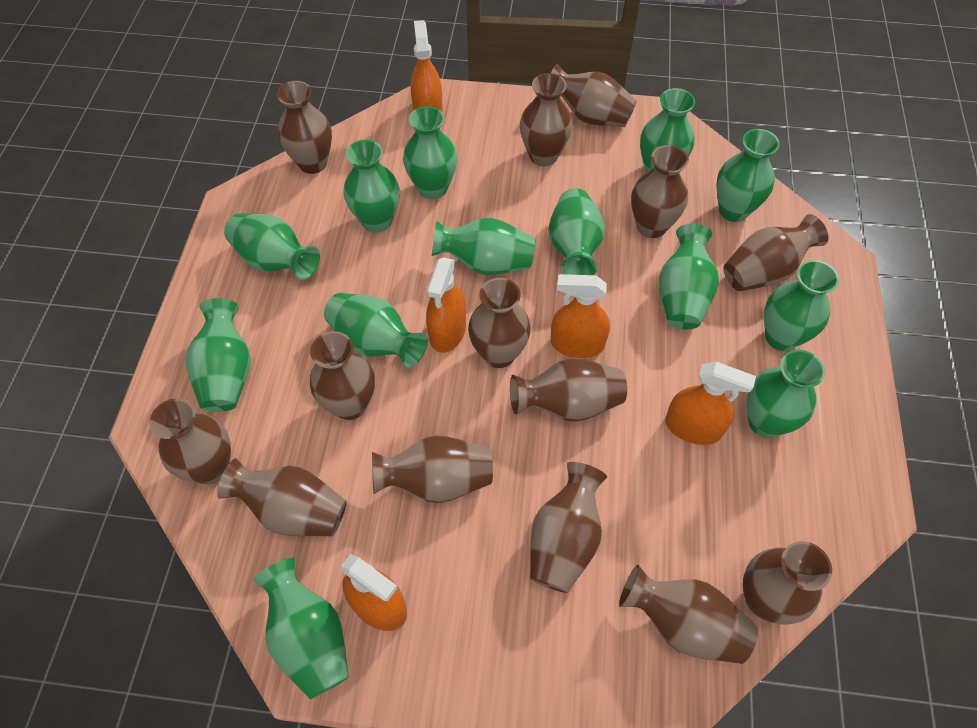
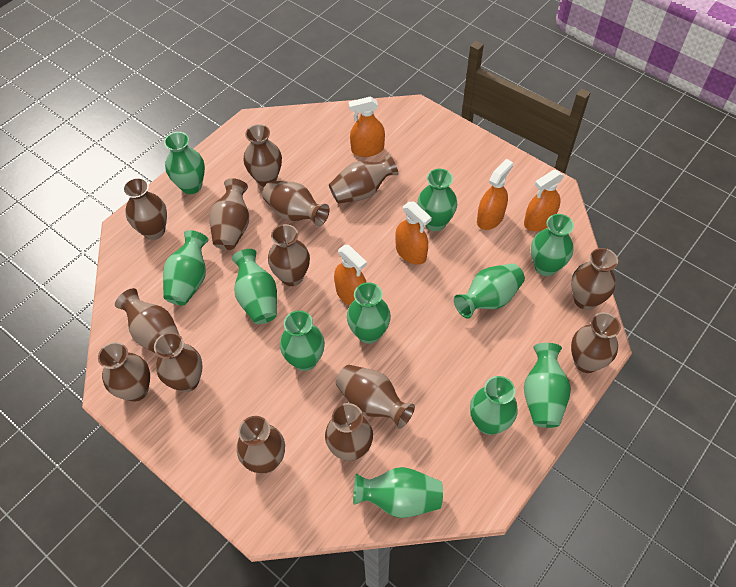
green vase: 13 -> 11

